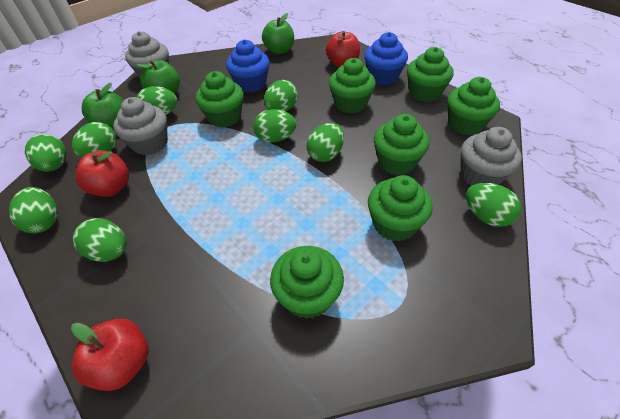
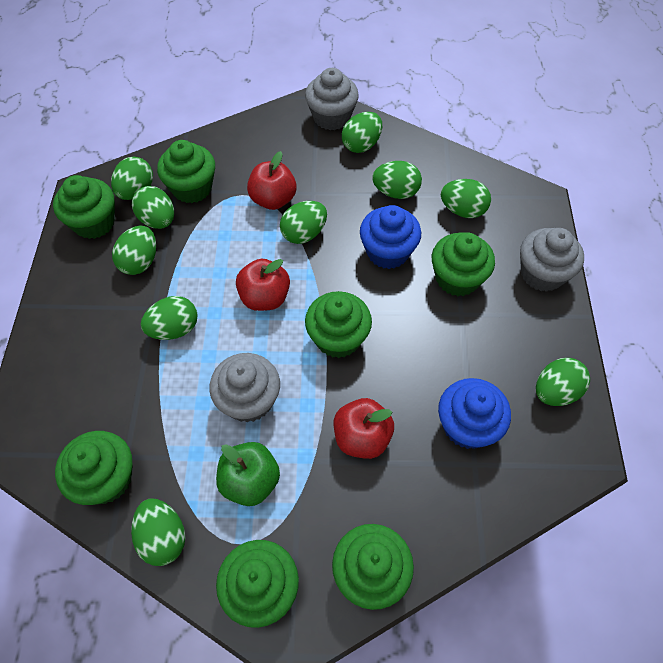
green apple: 3 -> 1
green egg: 9 -> 10

